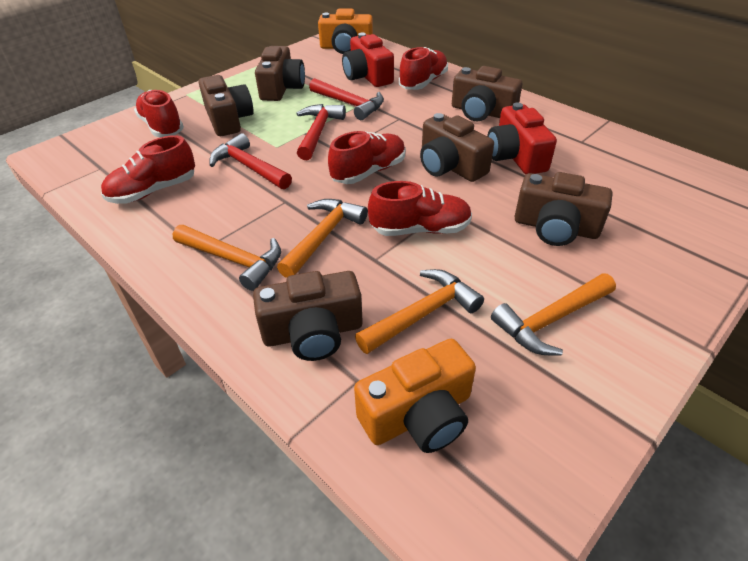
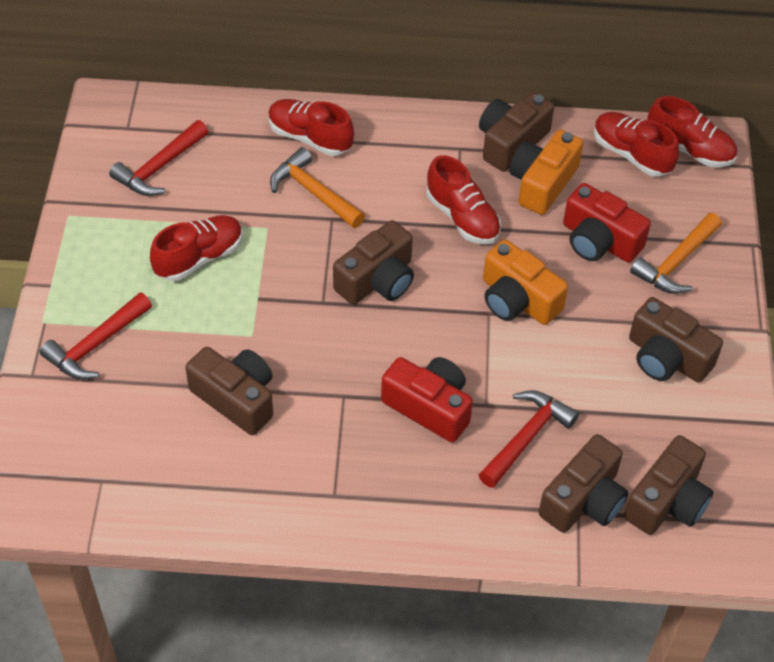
orange hammer: 4 -> 2

